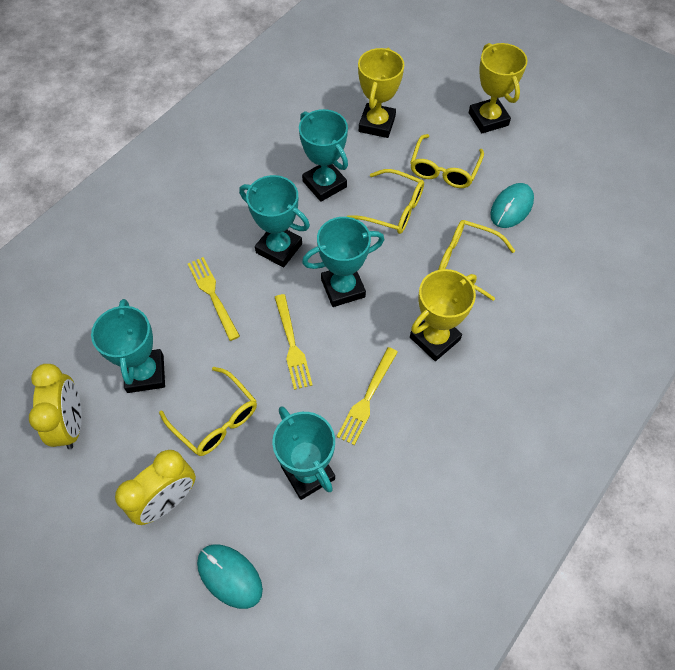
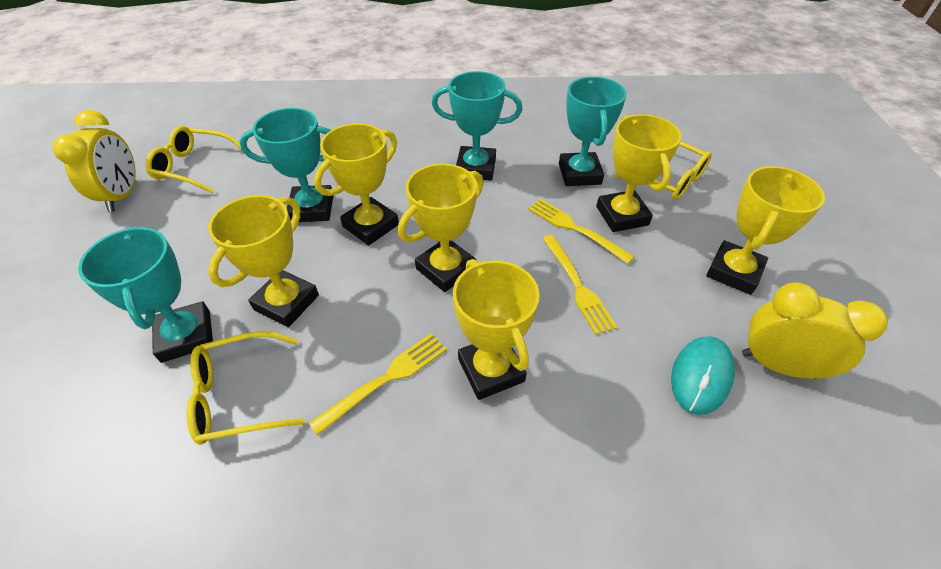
turquoise mouse: 2 -> 1
turquoise trophy: 5 -> 4
yellow glasses: 4 -> 3
yellow trophy: 3 -> 6

